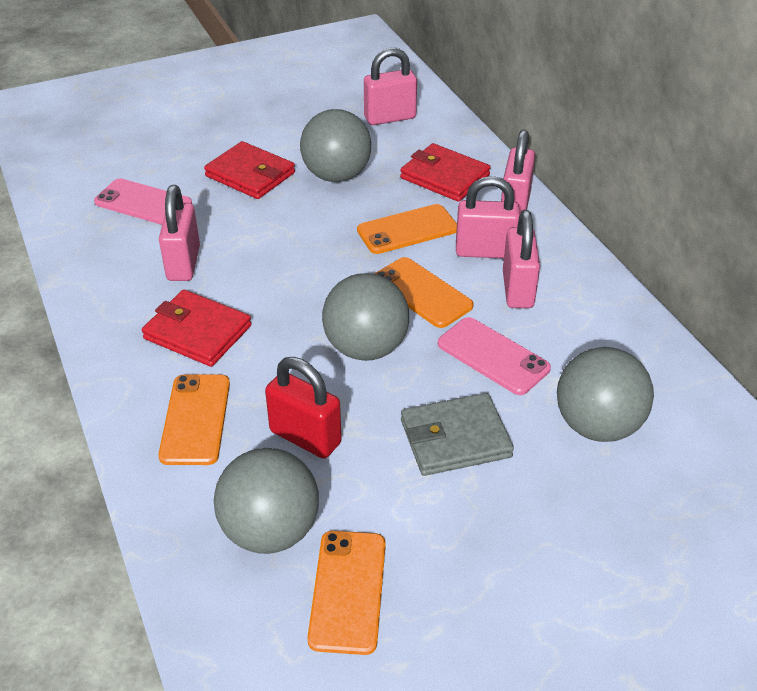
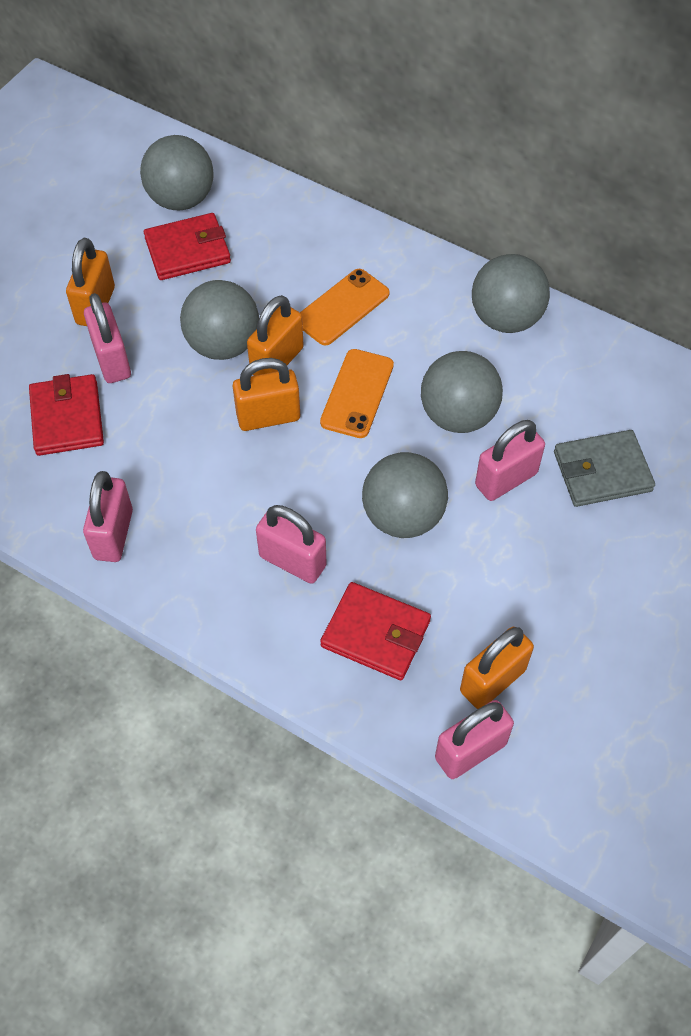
grey ball: 4 -> 5
orange padlock: 0 -> 4
orange phone: 4 -> 2
pink phone: 2 -> 0
red padlock: 1 -> 0

